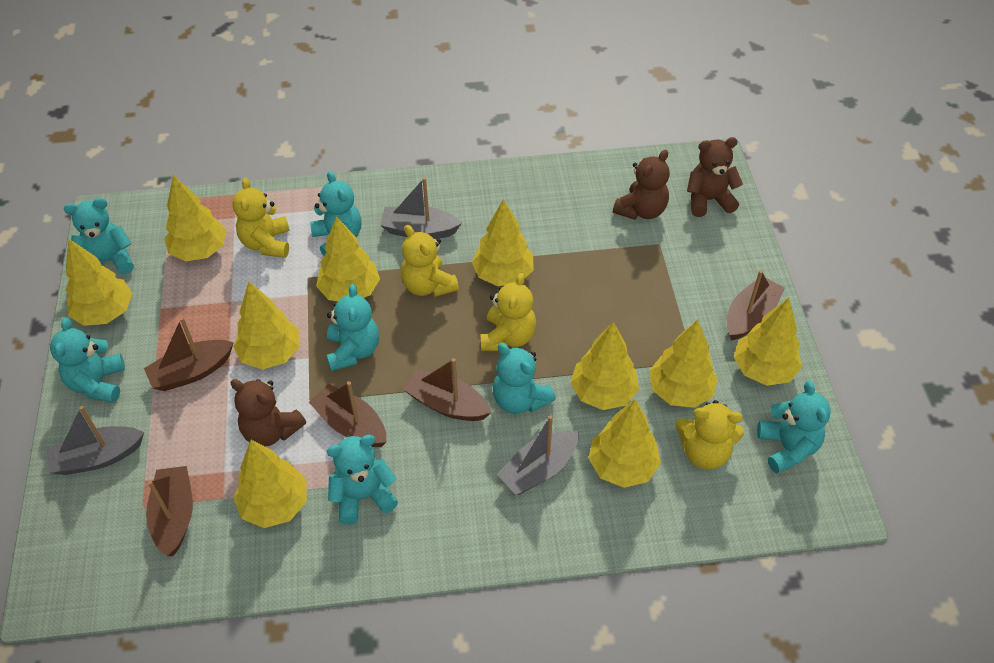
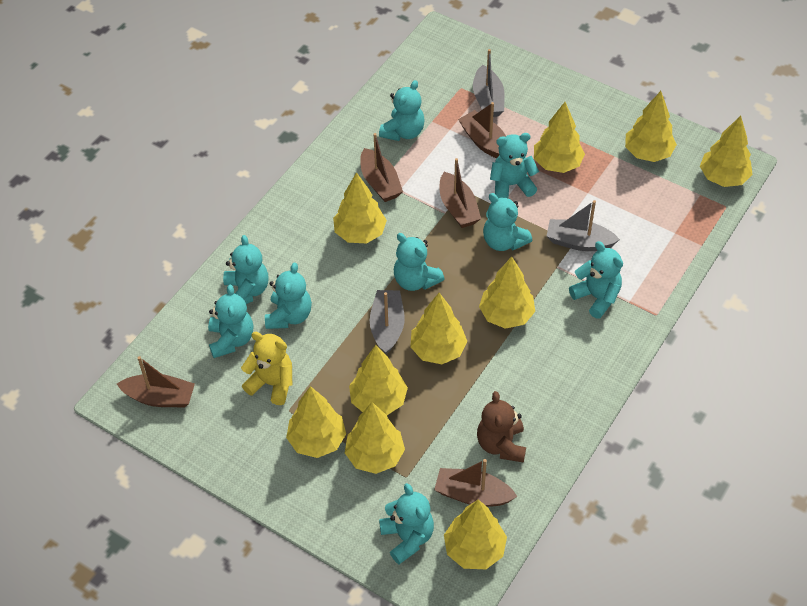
brown teddy bear: 3 -> 1
turquoise teddy bear: 7 -> 9
yellow teddy bear: 4 -> 1

